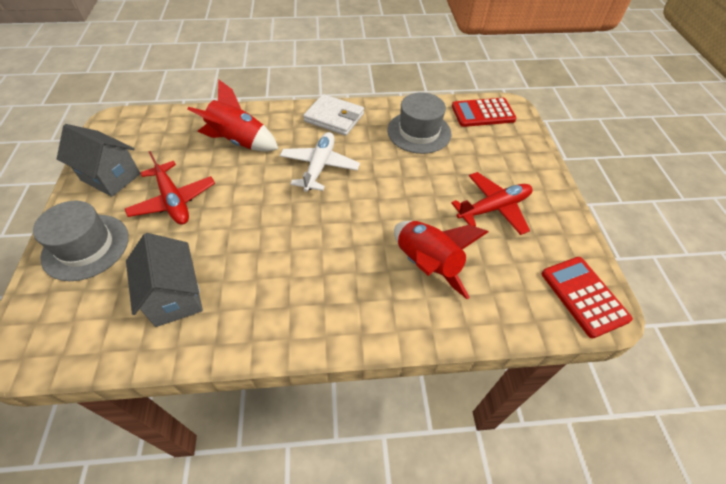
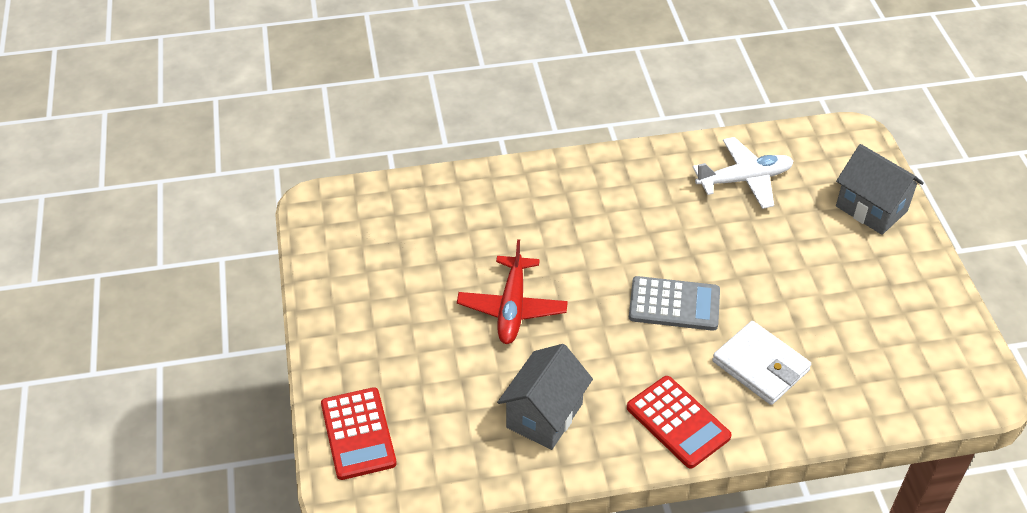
grey calculator: 0 -> 1
grey hat: 2 -> 0
red plane: 2 -> 1
red rocket: 2 -> 0

